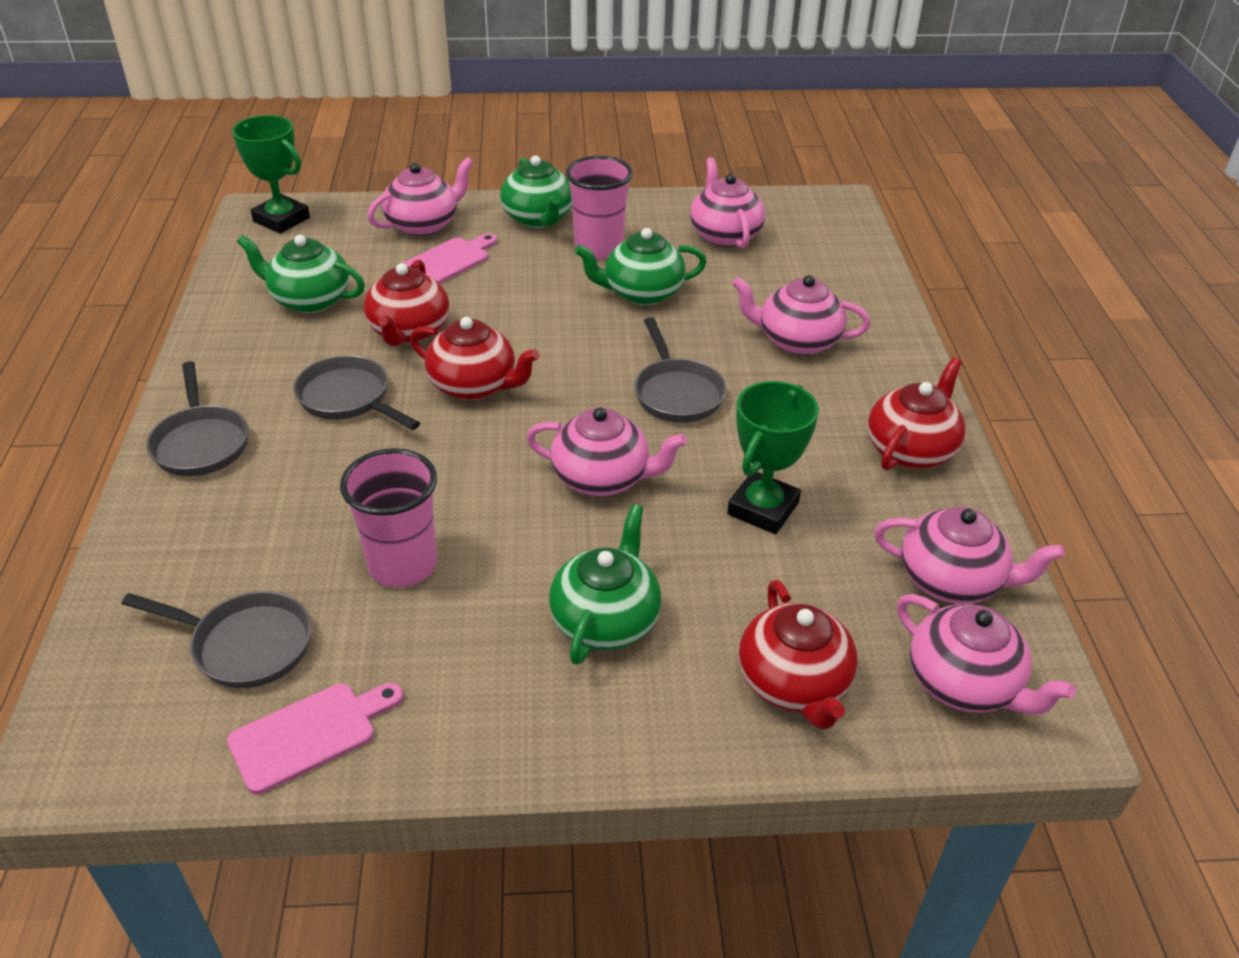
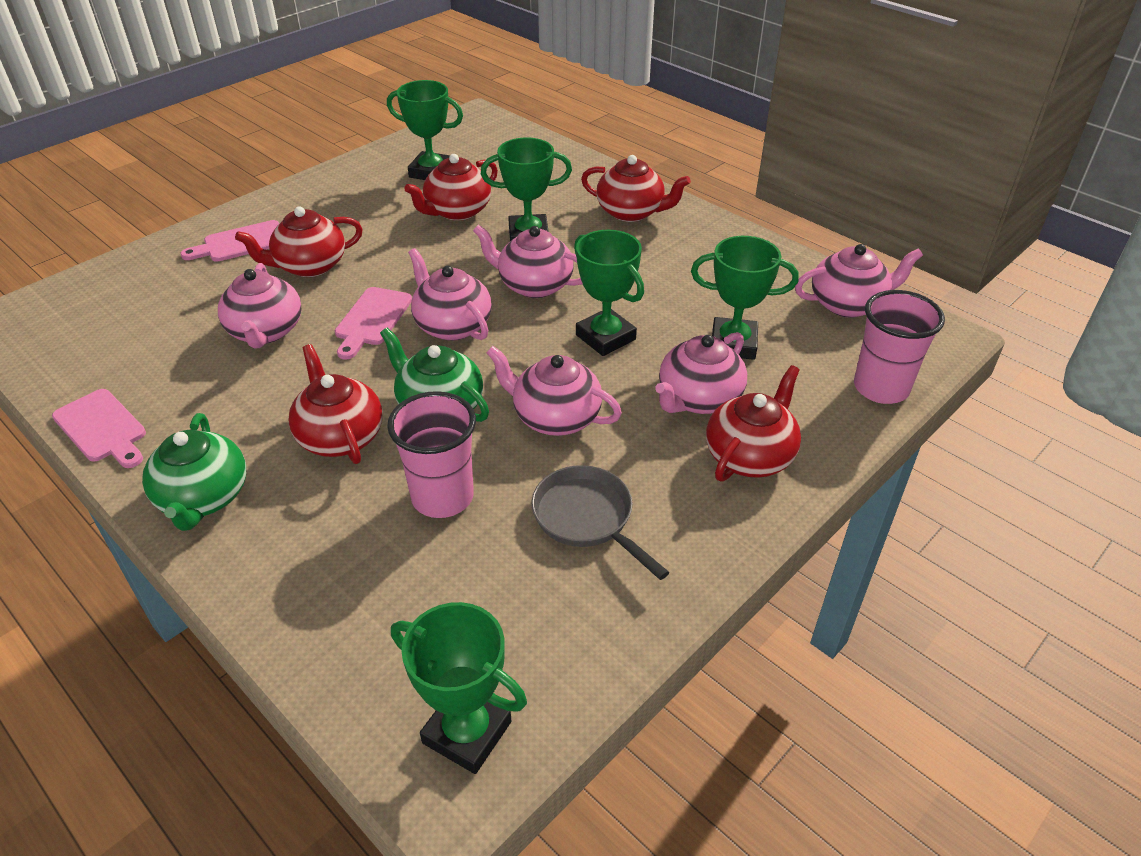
green teapot: 4 -> 2
green trophy: 2 -> 5
grey pan: 4 -> 1
pink cutting board: 2 -> 3
red teapot: 4 -> 5

